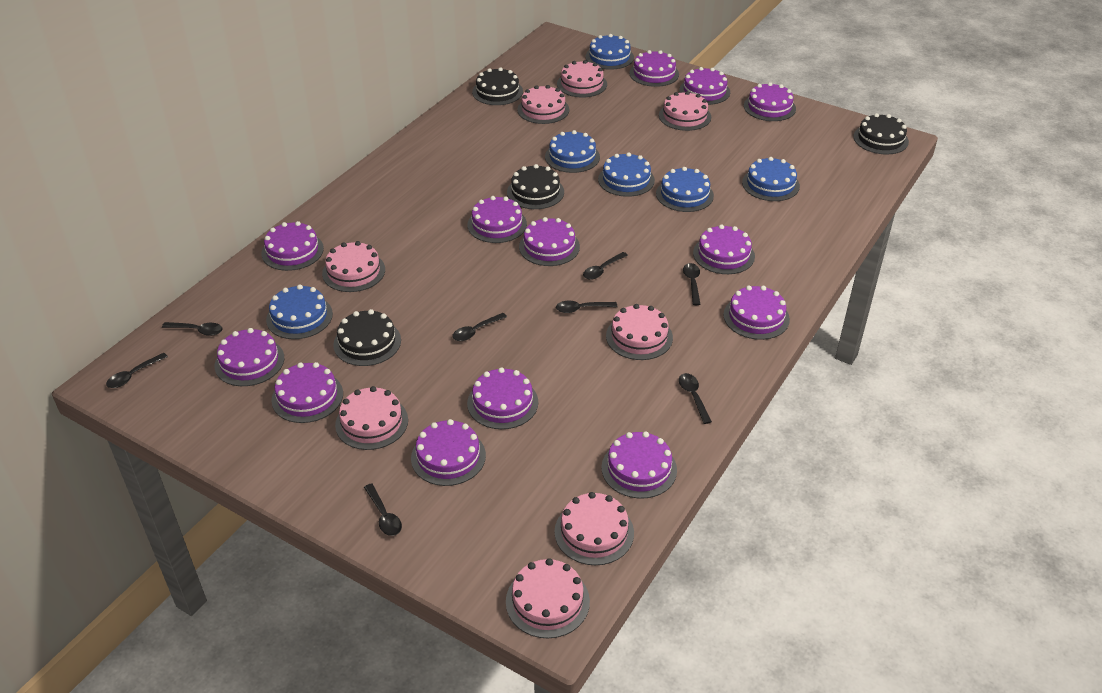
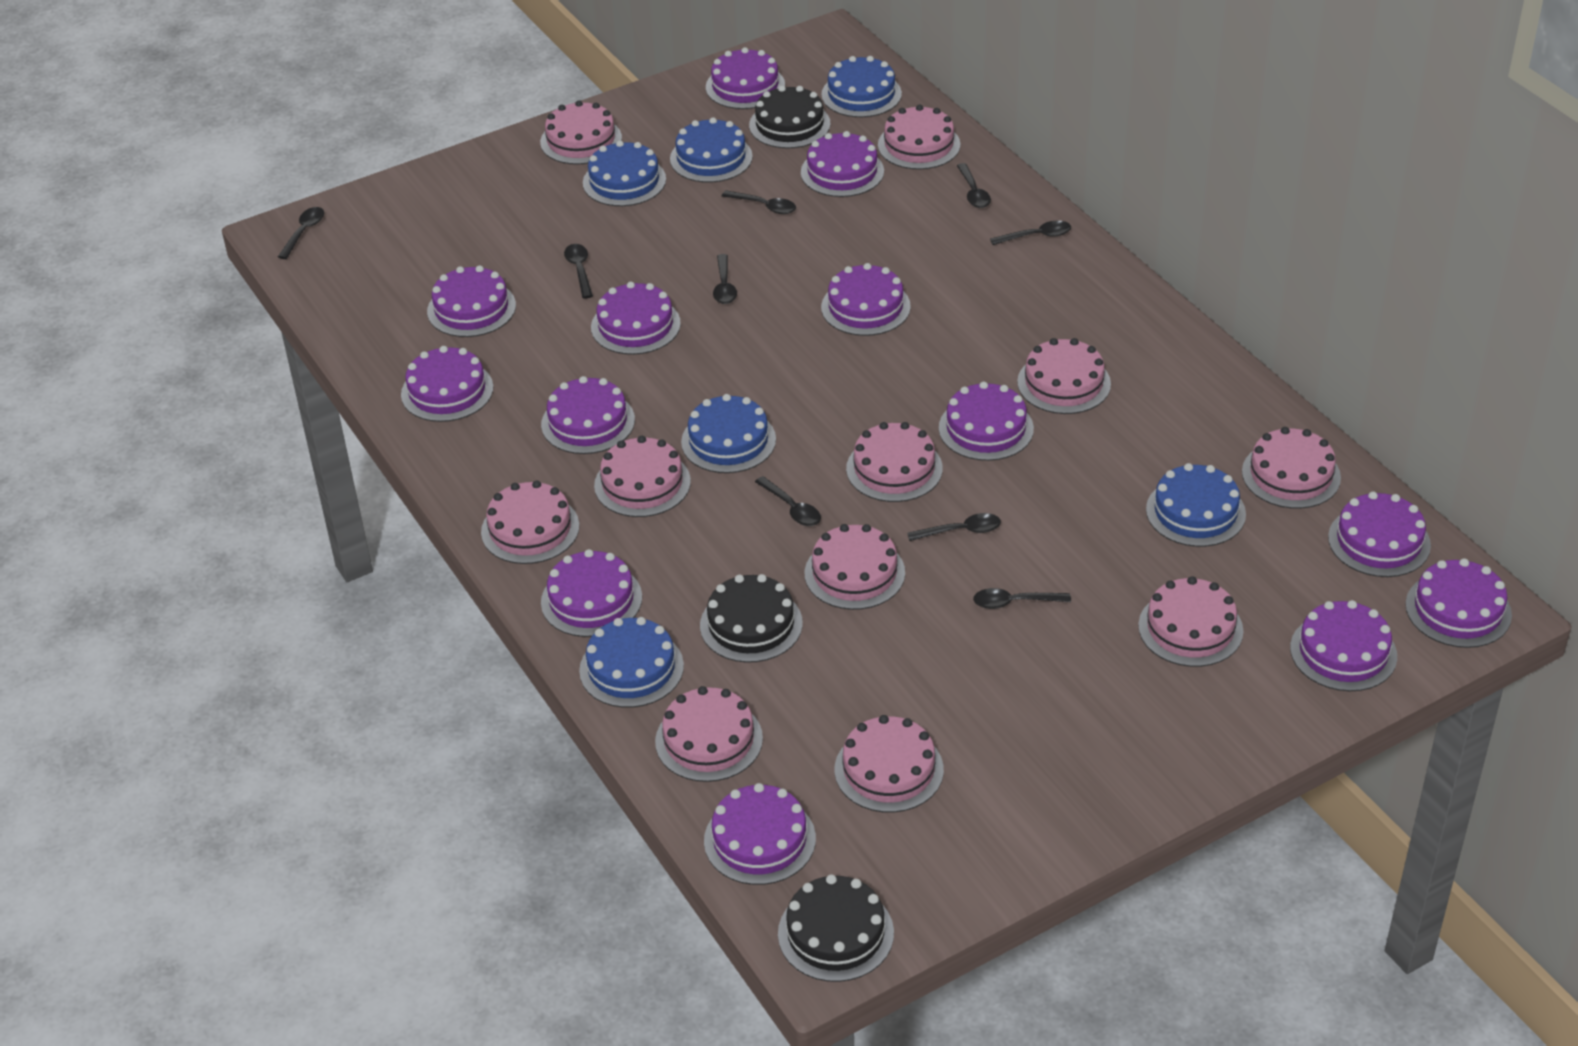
black cake: 4 -> 3
black spoon: 8 -> 9
pink cake: 8 -> 11

